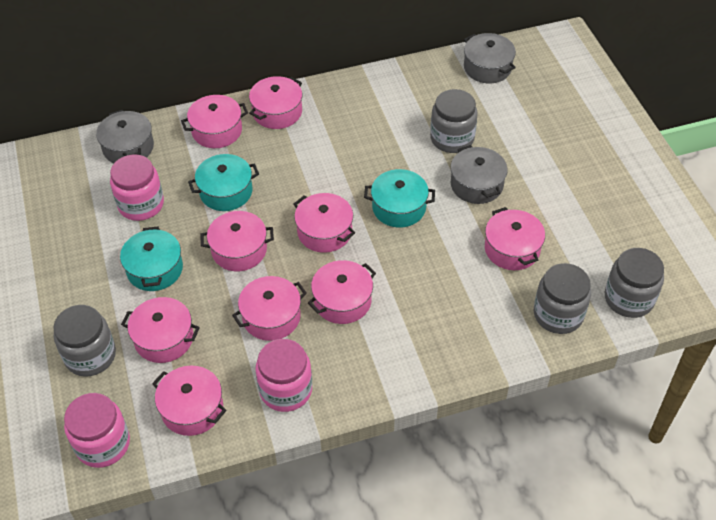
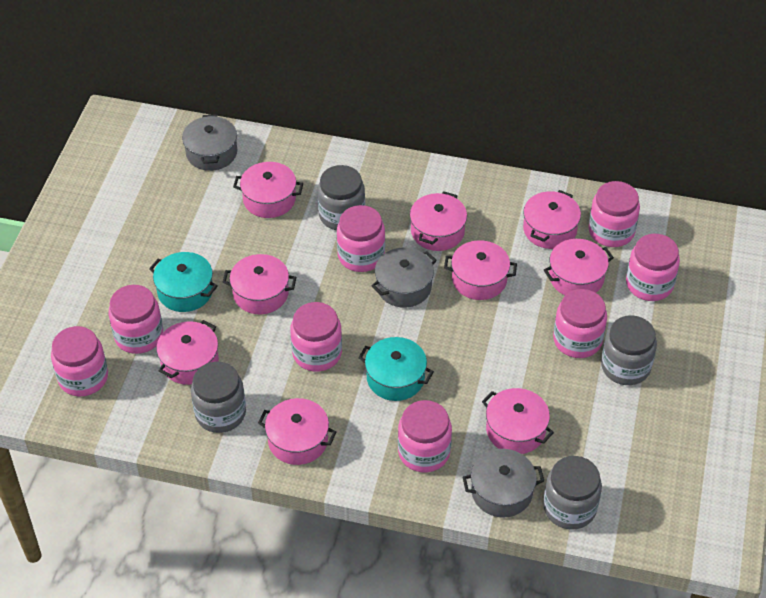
pink jar: 3 -> 8
turquoise pot: 3 -> 2

